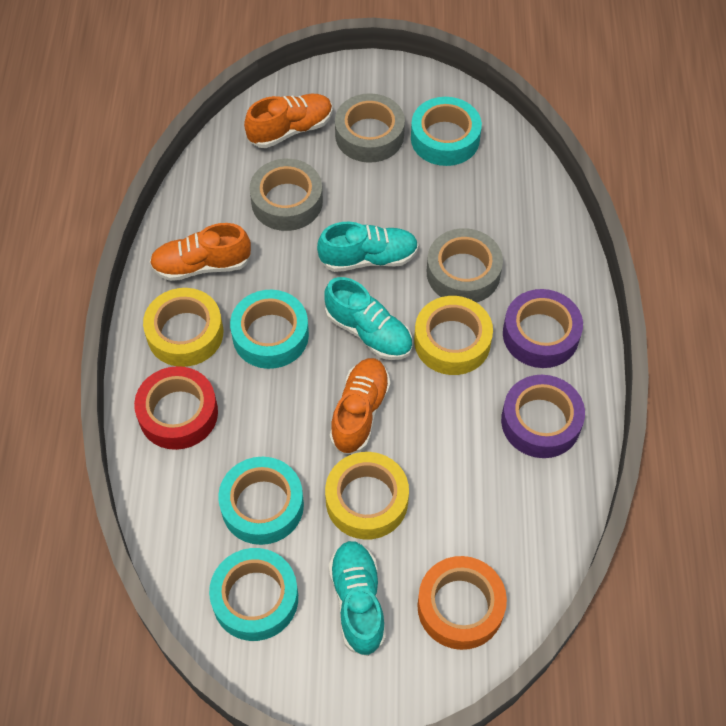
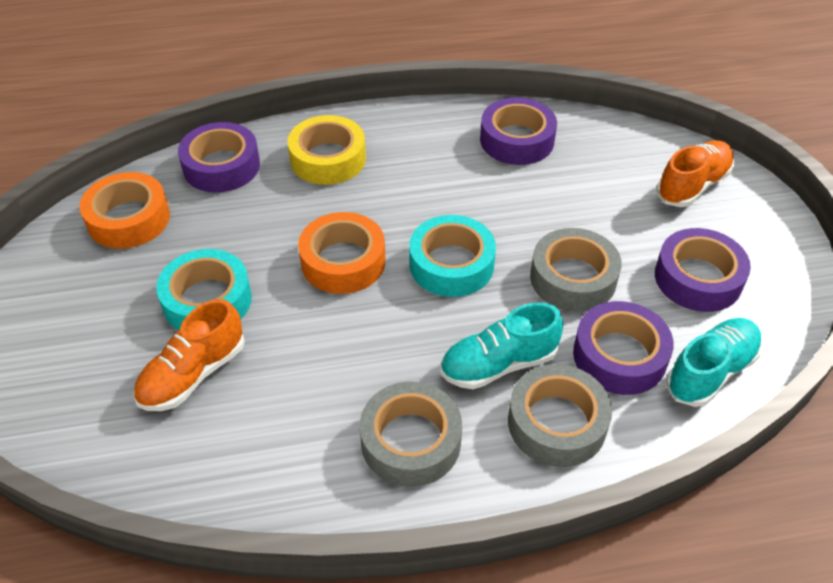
orange shoe: 3 -> 2
orange tape: 1 -> 2
purple tape: 2 -> 4
red tape: 1 -> 0
turquoise shoe: 3 -> 2
turquoise tape: 4 -> 2
yellow tape: 3 -> 1

